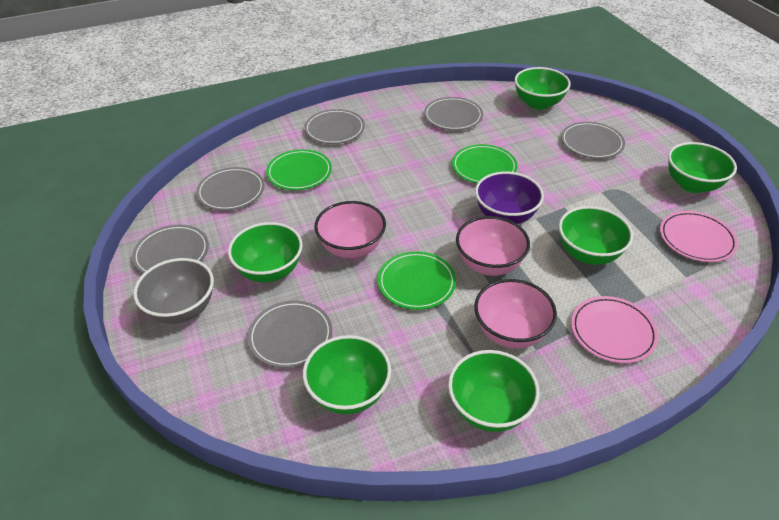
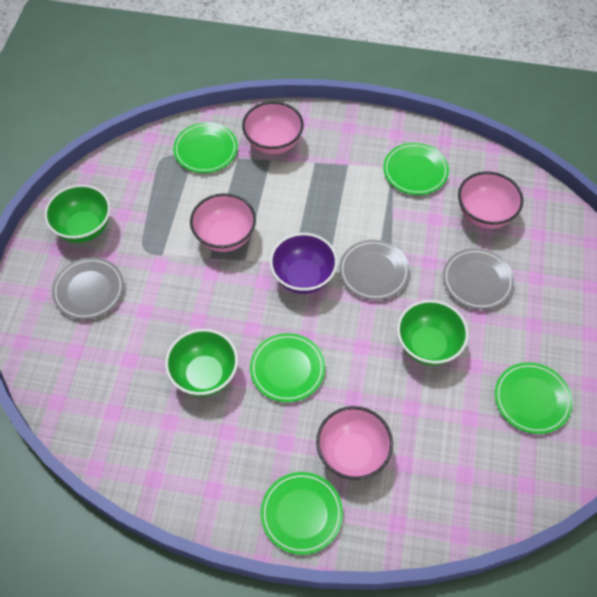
green bowl: 6 -> 3
green plate: 3 -> 5
grey bowl: 1 -> 0
grey plate: 6 -> 3
pink bowl: 3 -> 4
pink plate: 2 -> 0

